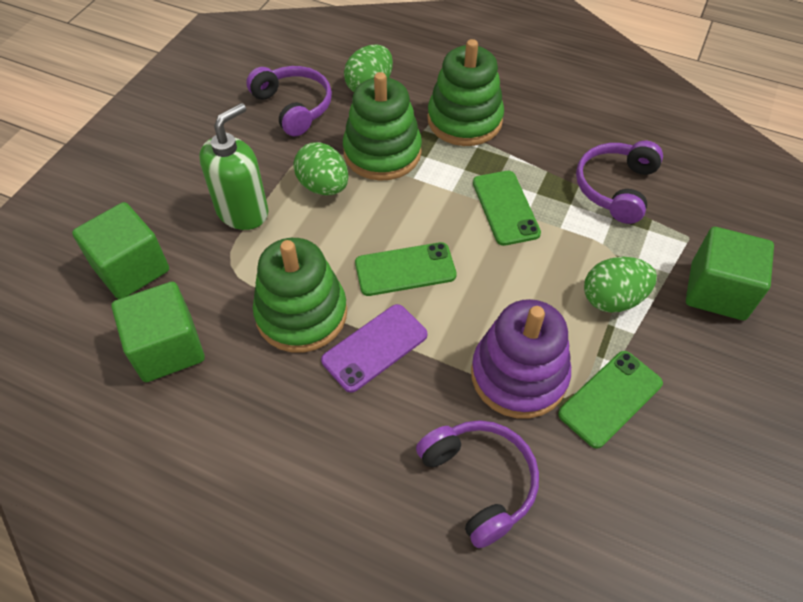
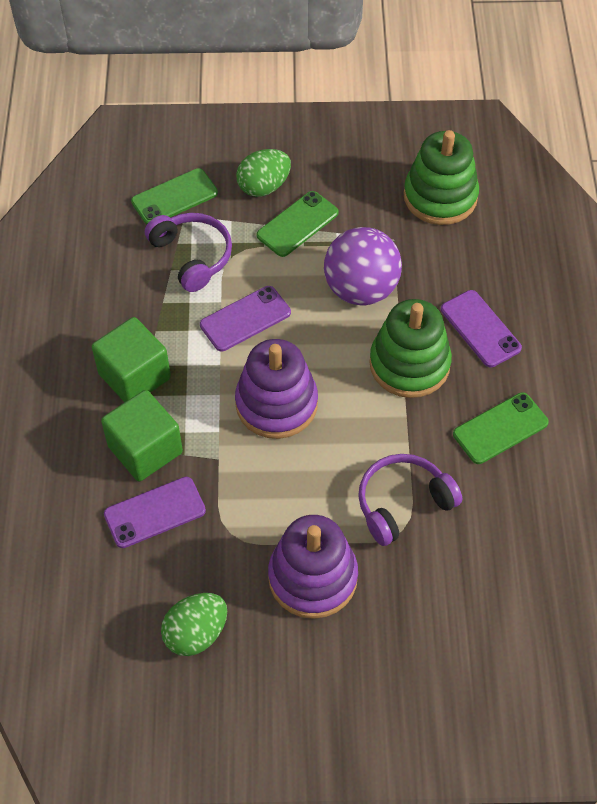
green cube: 3 -> 2
green egg: 3 -> 2
green soap dispenser: 1 -> 0
green stacking toy: 3 -> 2
purple ball: 0 -> 1
purple headphones: 3 -> 2
purple phone: 1 -> 3
purple stacking toy: 1 -> 2

